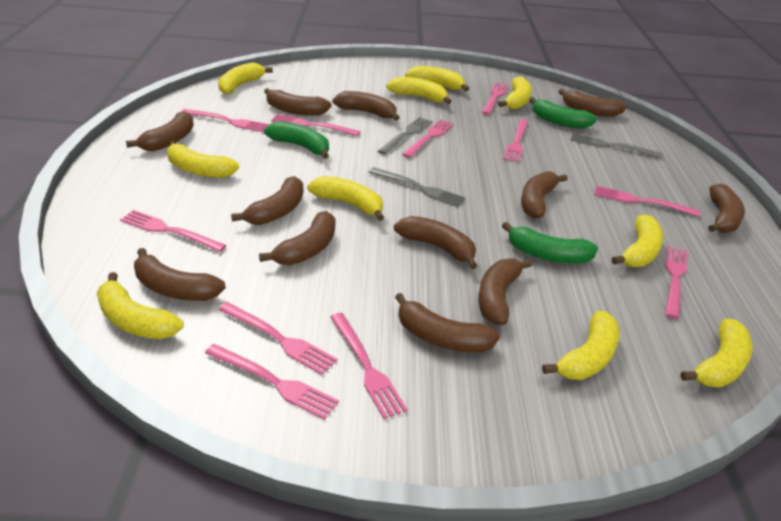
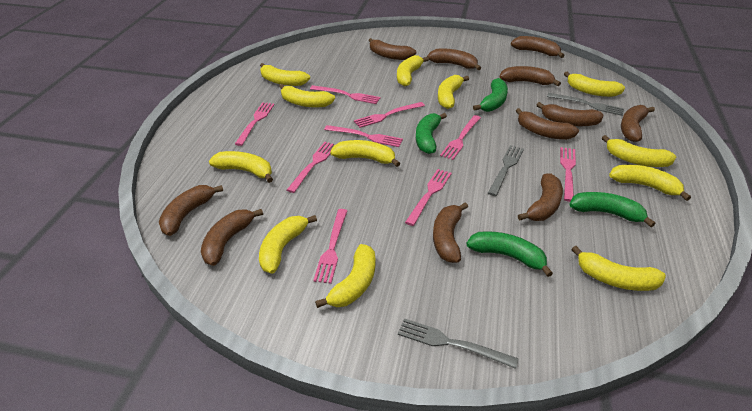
brown banana: 12 -> 11
green banana: 3 -> 4
pink fork: 11 -> 9
yellow banana: 10 -> 12

